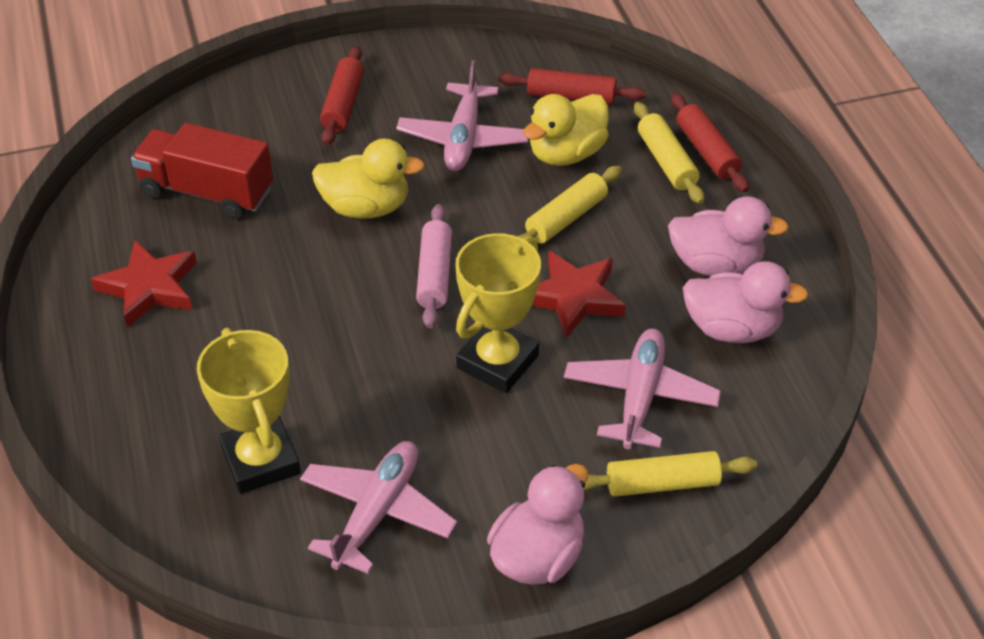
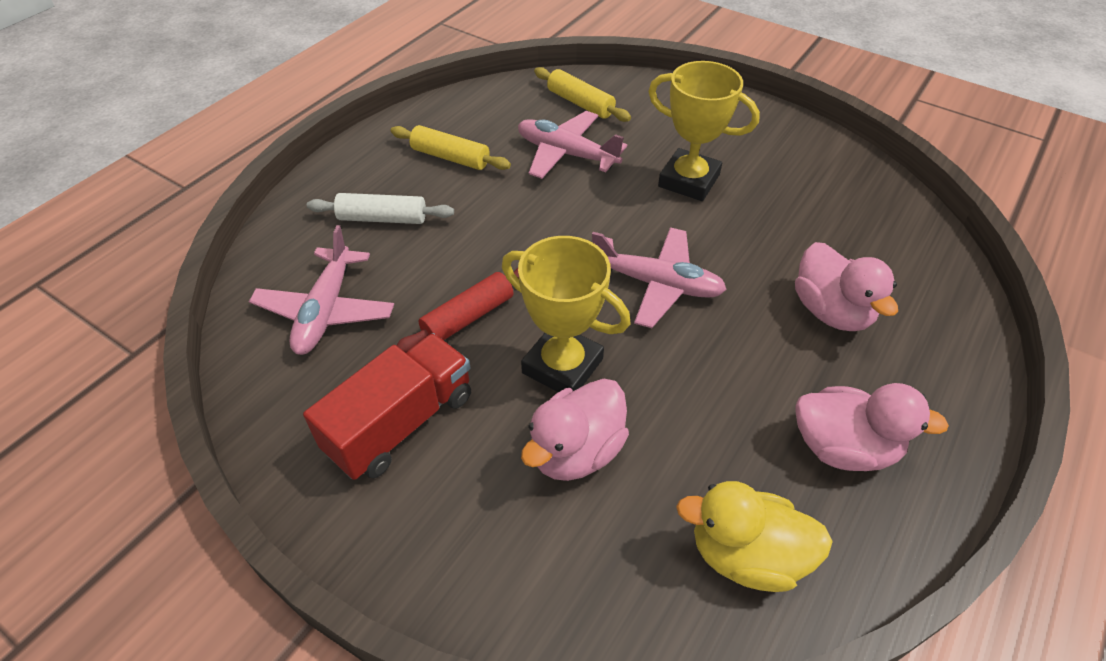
pink rolling pin: 1 -> 0
red rolling pin: 3 -> 1
red star: 2 -> 0
white rolling pin: 0 -> 1
yellow duck: 2 -> 1
yellow rolling pin: 3 -> 2

